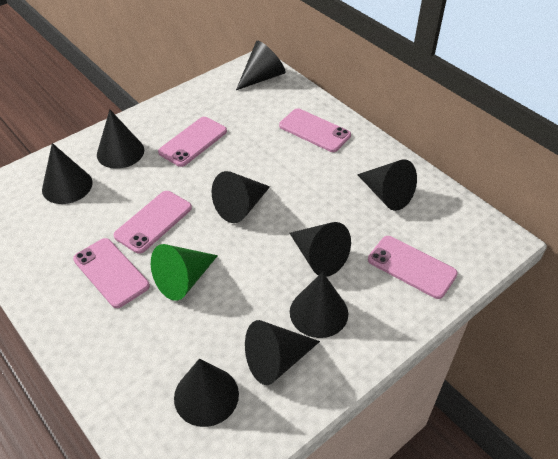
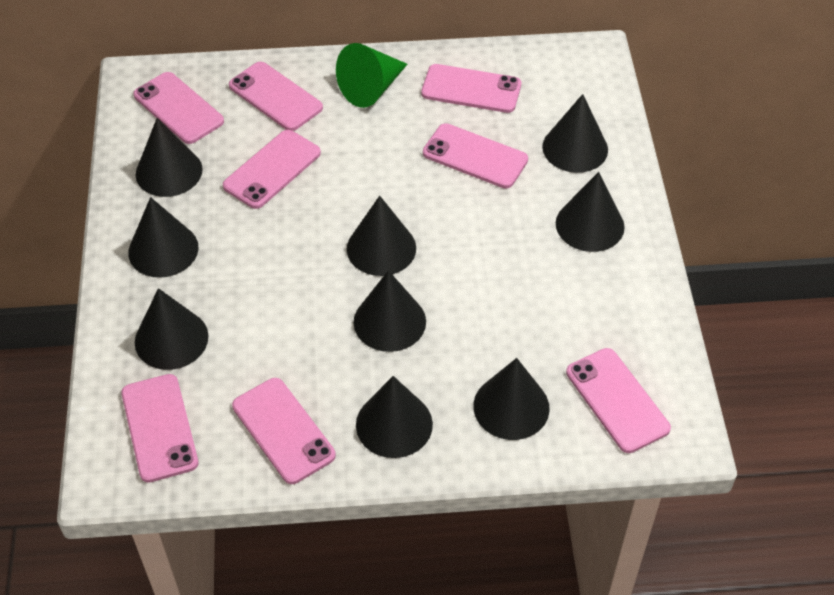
pink phone: 5 -> 8

